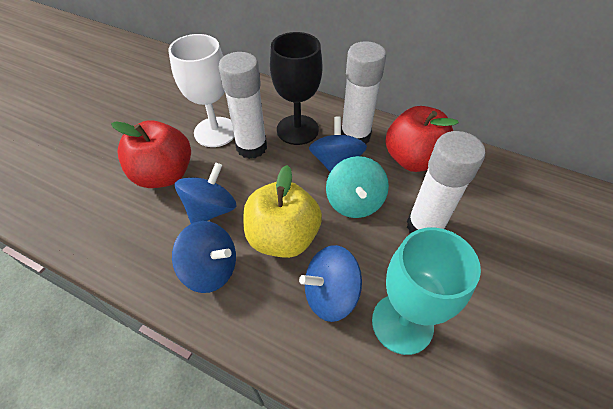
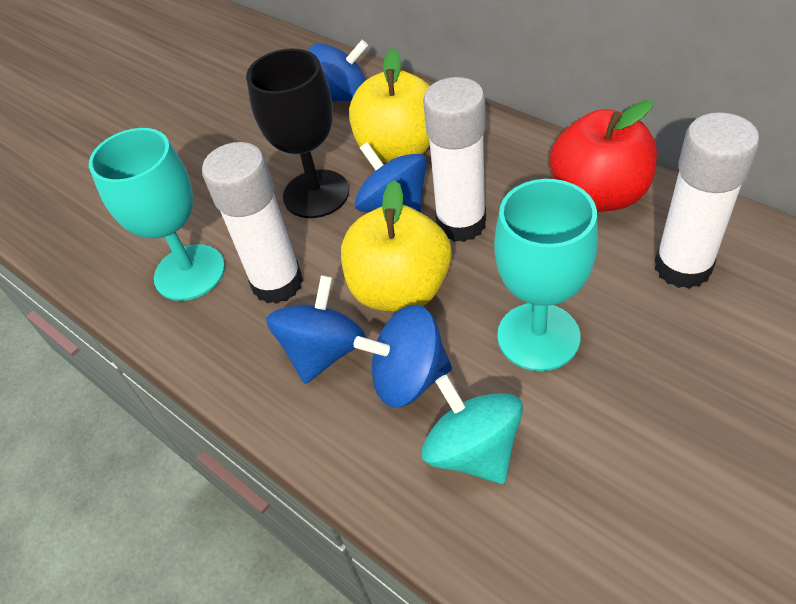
red apple: 2 -> 1
turquoise goblet: 1 -> 2
white goblet: 1 -> 0
yellow apple: 1 -> 2

